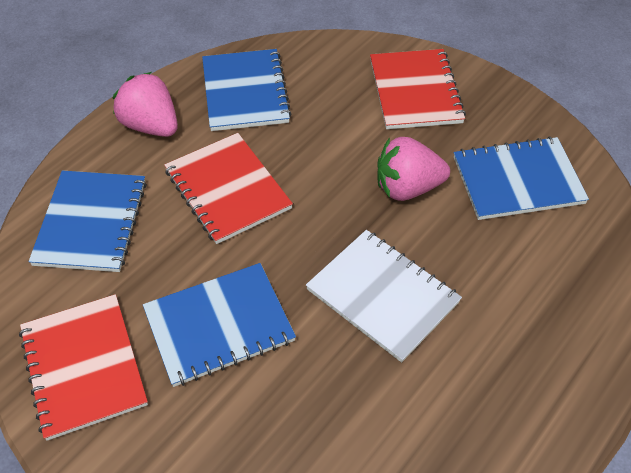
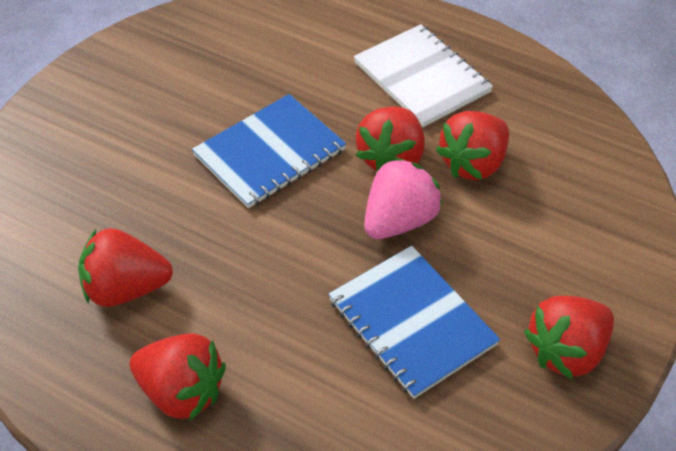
blue notebook: 4 -> 2
pink strawberry: 2 -> 1
red notebook: 3 -> 0
red strawberry: 0 -> 5

